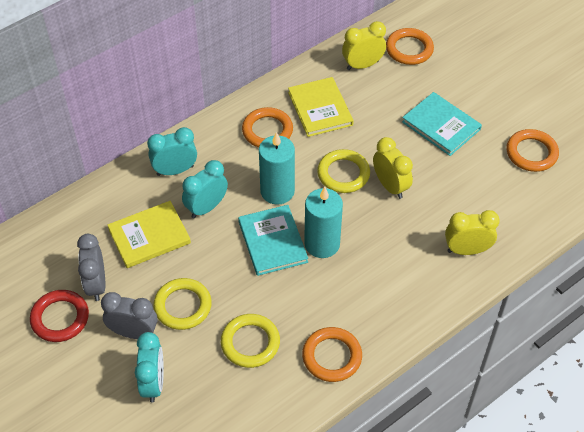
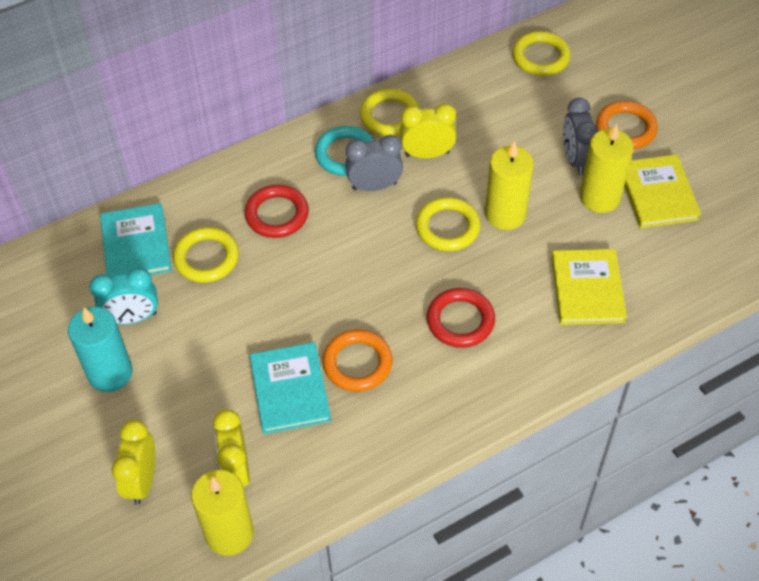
orange ring: 4 -> 2
red ring: 1 -> 2
turquoise candle: 2 -> 1
turquoise clock: 3 -> 1
turquoise ring: 0 -> 1
yellow candle: 0 -> 3
yellow ring: 3 -> 4

